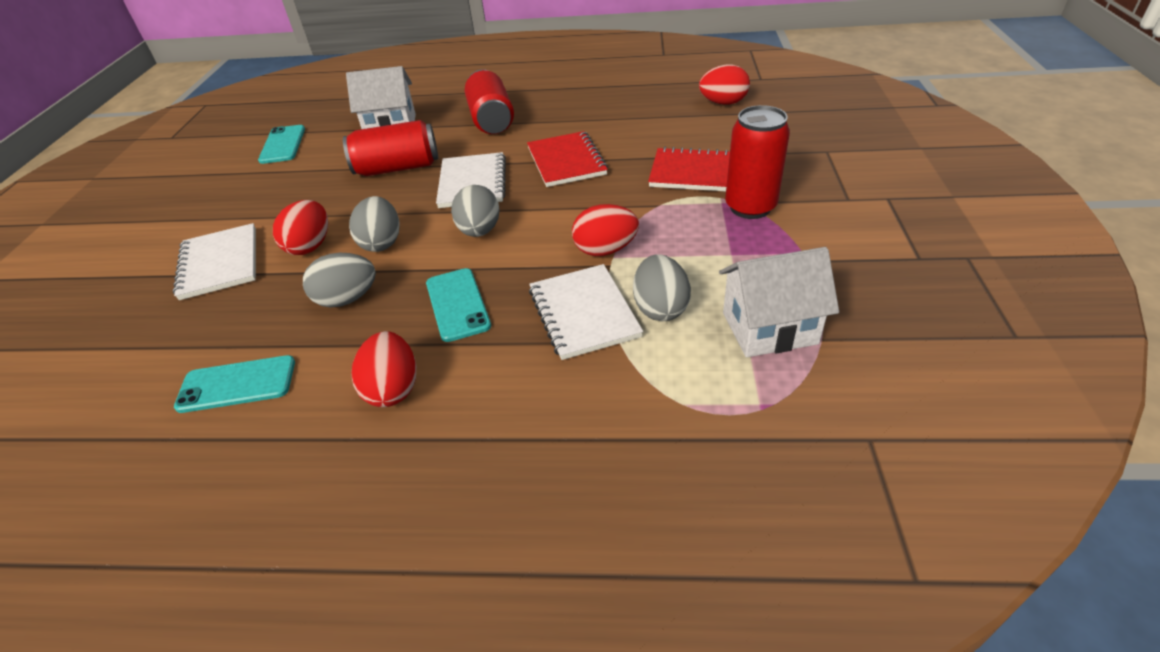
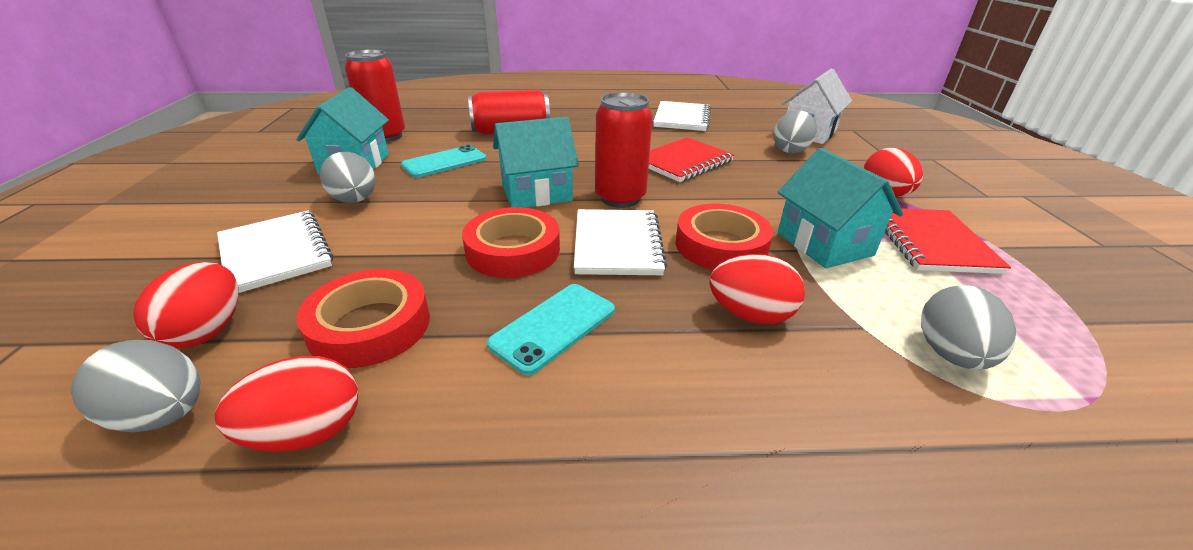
red tape: 0 -> 3
turquoise house: 0 -> 3
turquoise phone: 3 -> 2
white house: 2 -> 1

